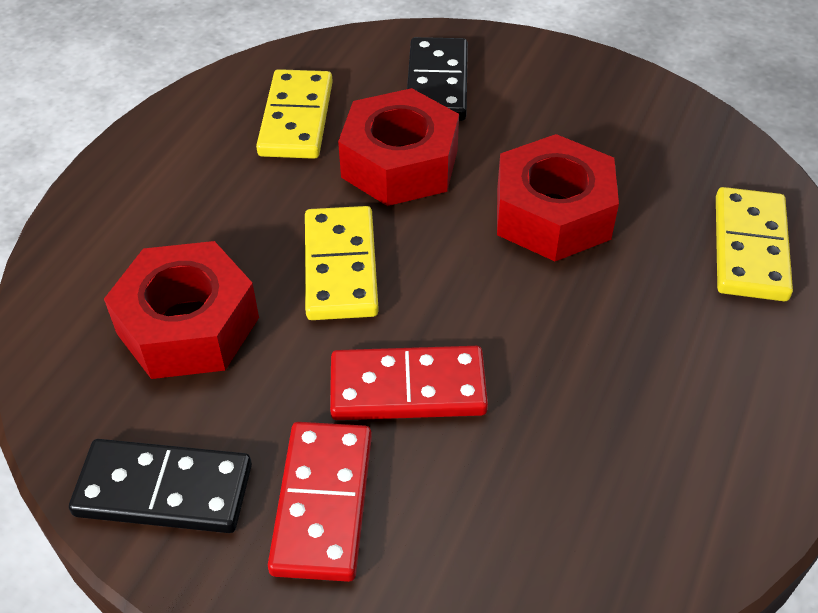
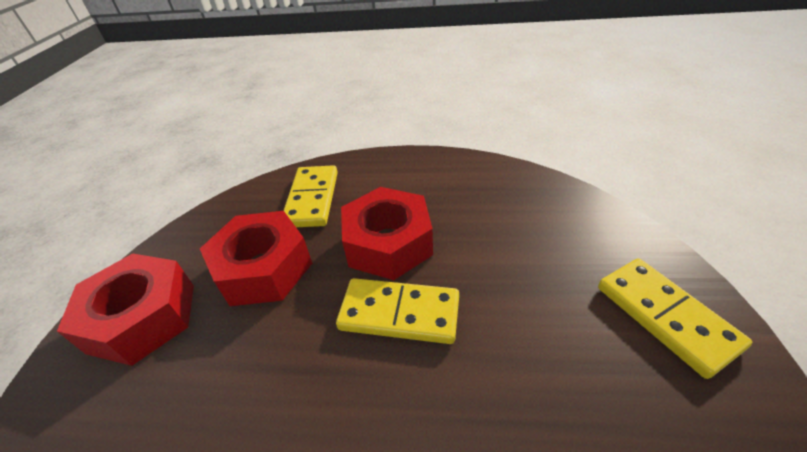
black domino: 2 -> 0
red domino: 2 -> 0

